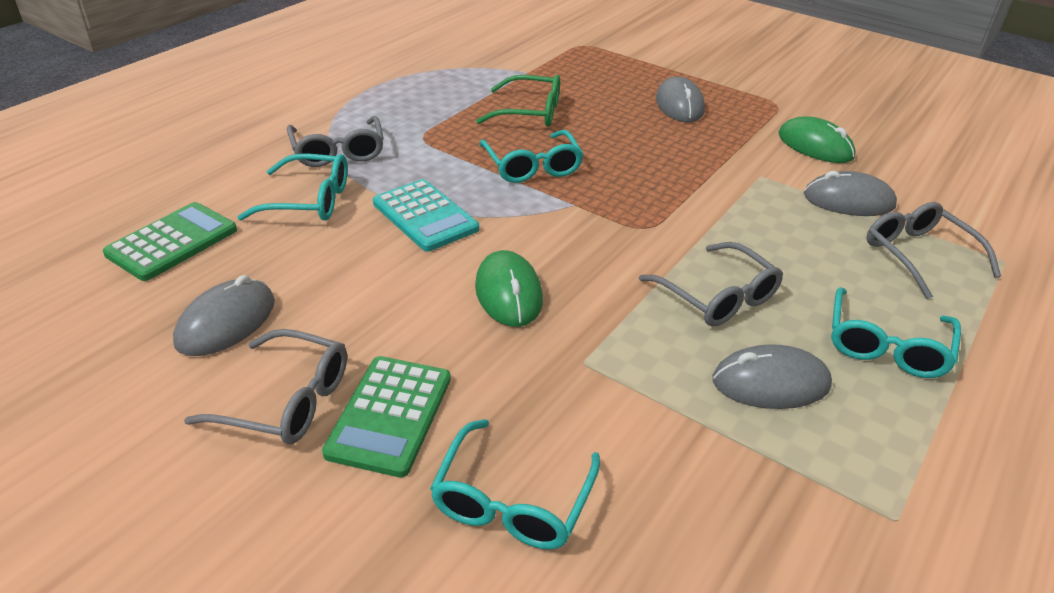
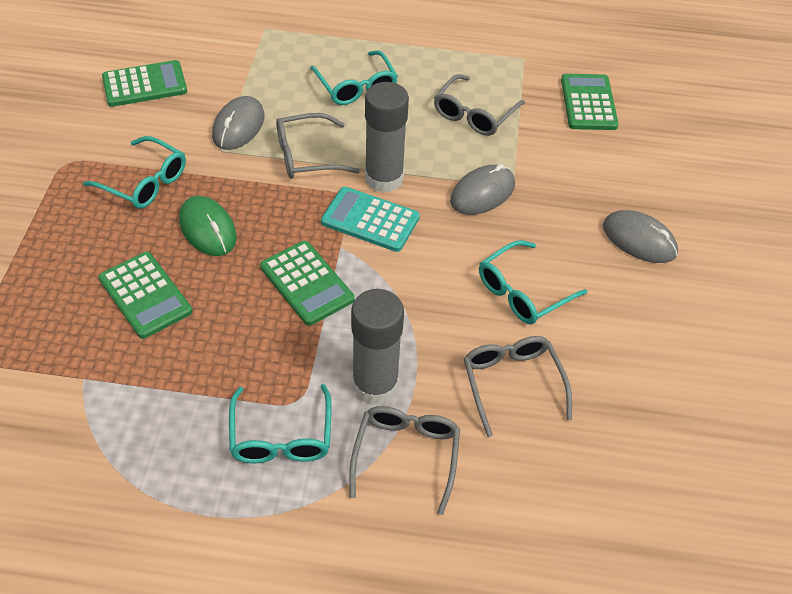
green calculator: 2 -> 4
green glasses: 1 -> 0
green mouse: 2 -> 1
grey glue stick: 0 -> 2
grey mouse: 4 -> 3

